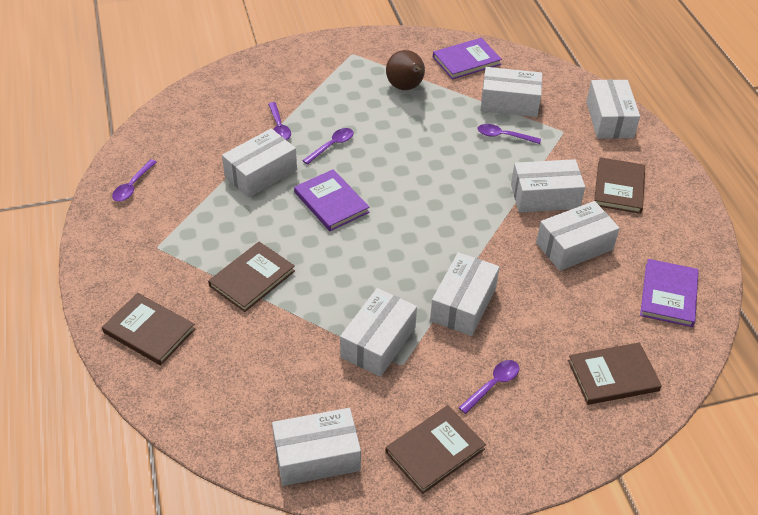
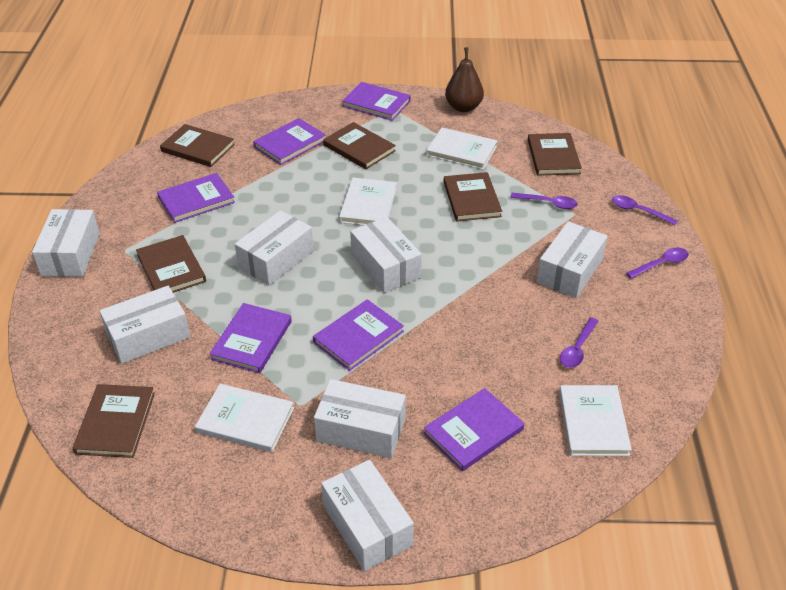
brown book: 5 -> 6
purple book: 3 -> 6
purple spoon: 5 -> 4
white book: 0 -> 4
white box: 8 -> 7

